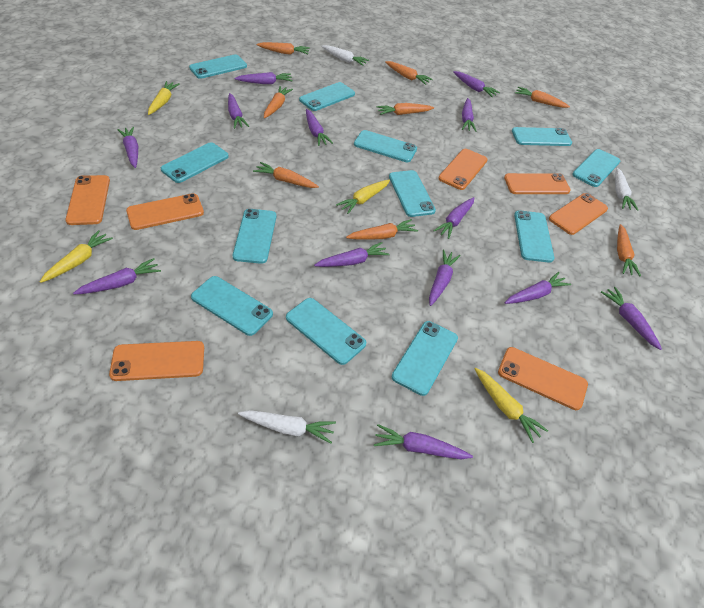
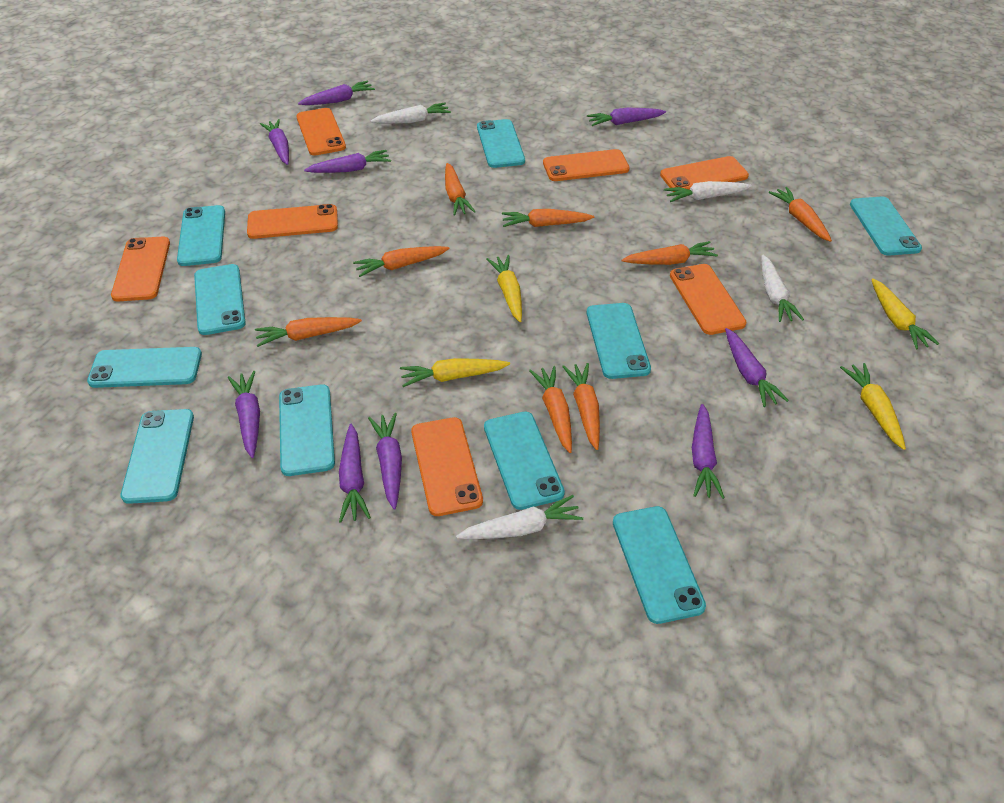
purple carrot: 13 -> 9
turquoise phone: 12 -> 10
white carrot: 3 -> 4

